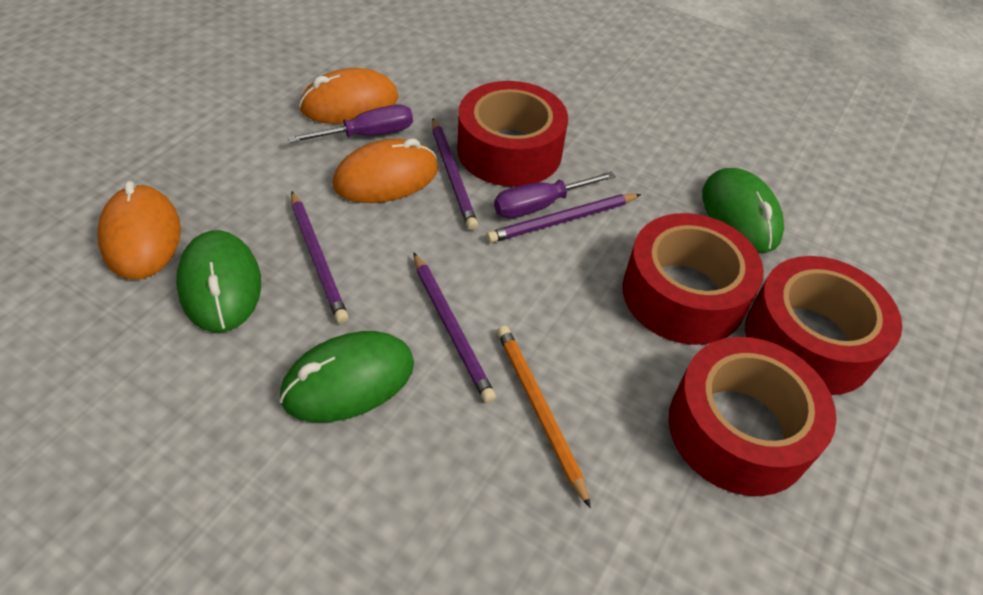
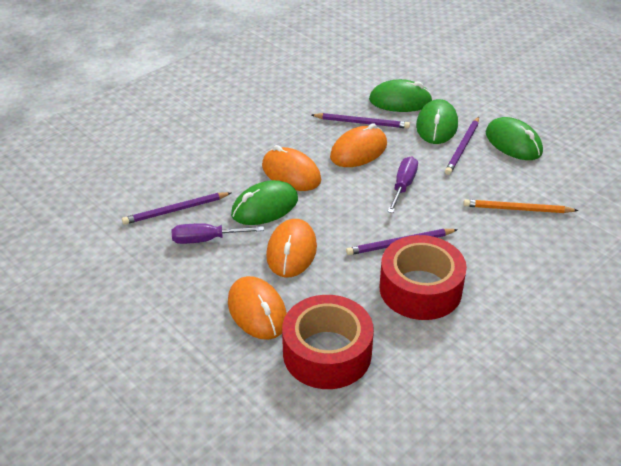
green mouse: 3 -> 4
orange mouse: 3 -> 4
red tape: 4 -> 2

